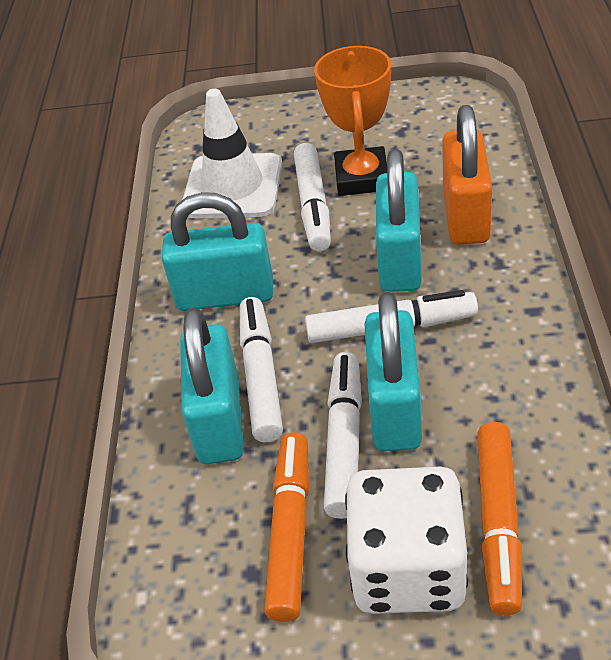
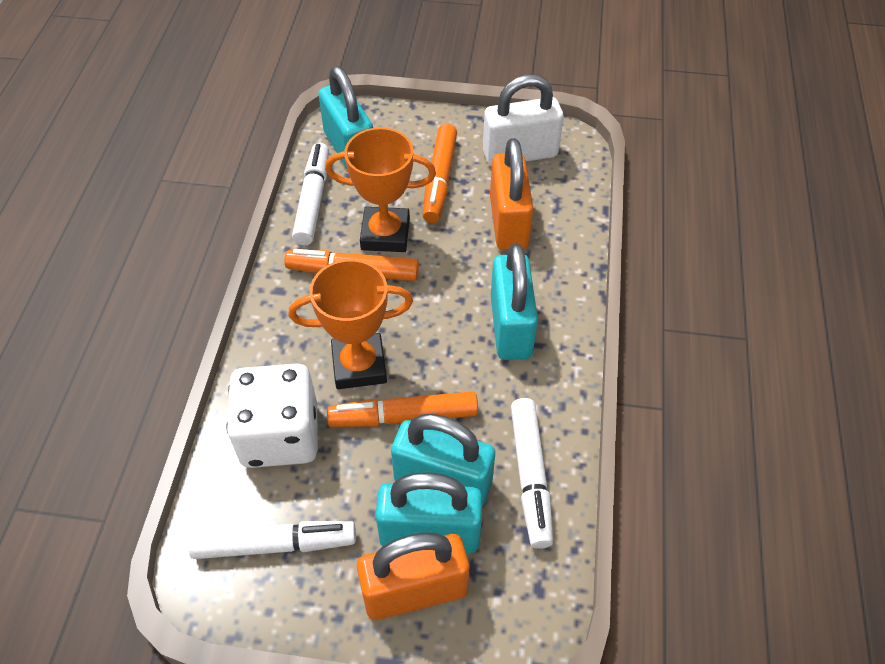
orange marker: 2 -> 3
orange padlock: 1 -> 2
orange trophy: 1 -> 2
white marker: 4 -> 3
white padlock: 0 -> 1
white traffic cone: 1 -> 0

